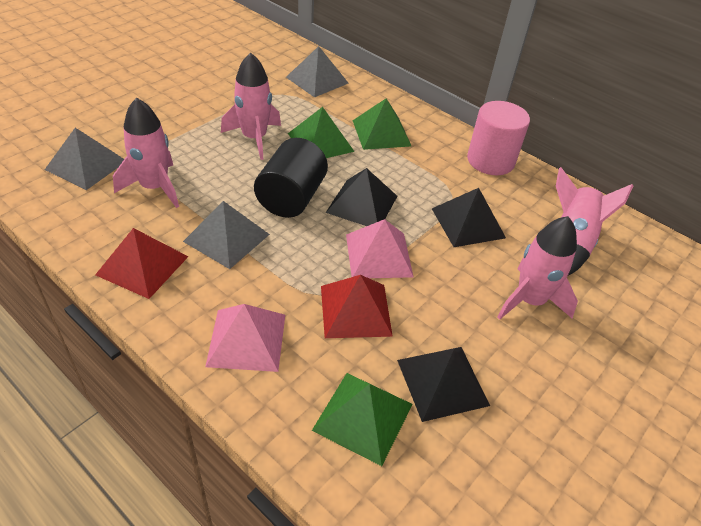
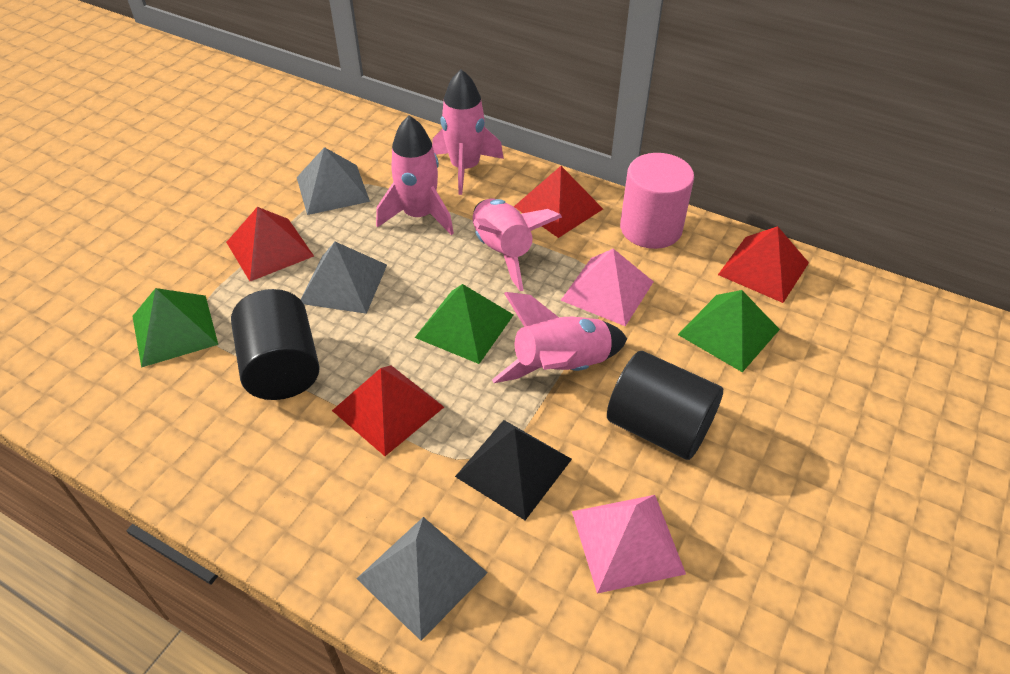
black cylinder: 1 -> 2
black pyramid: 3 -> 1
red pyramid: 2 -> 4

